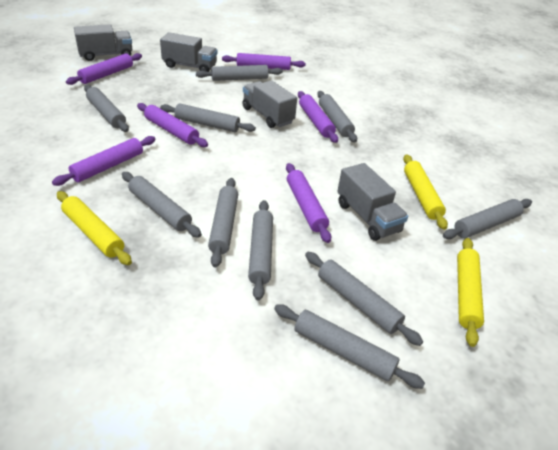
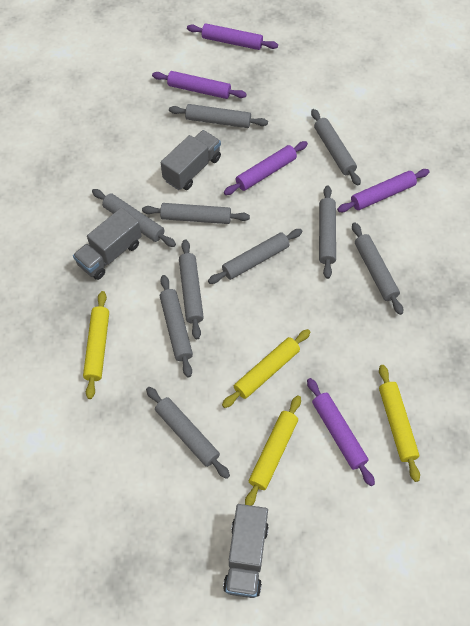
grey truck: 4 -> 3
purple rolling pin: 6 -> 5
yellow rolling pin: 3 -> 4

